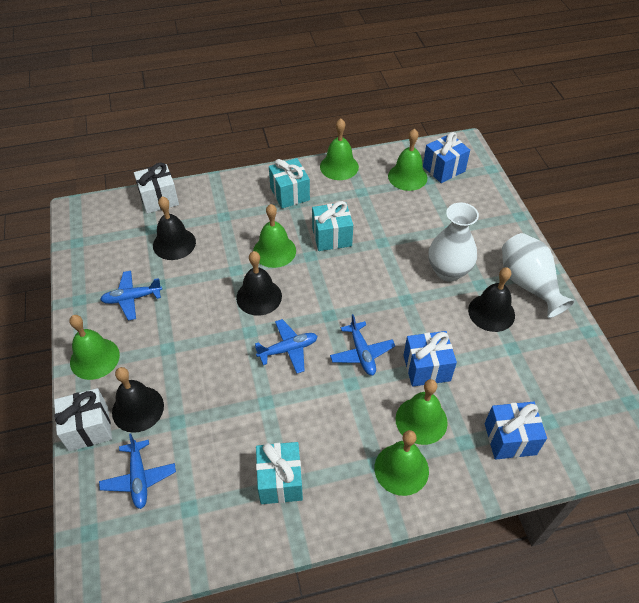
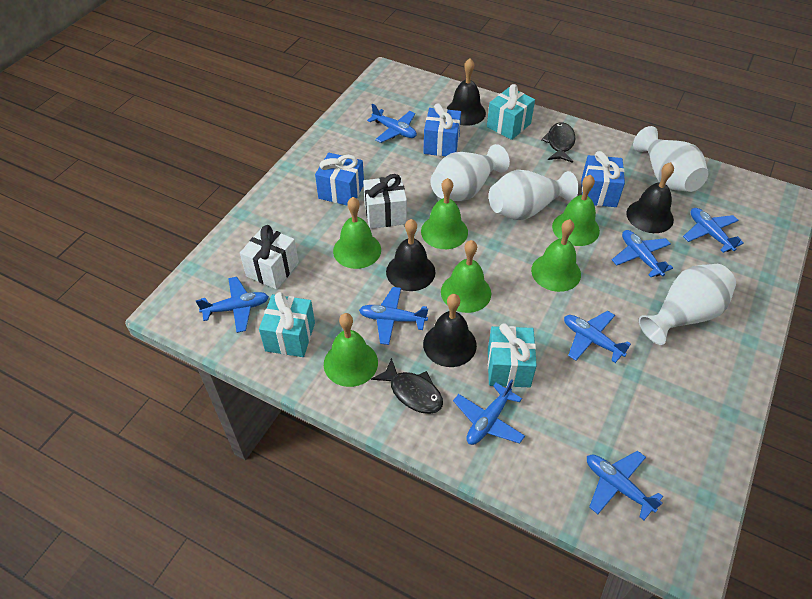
black fish: 0 -> 2
blue plane: 4 -> 8
white vase: 2 -> 4

